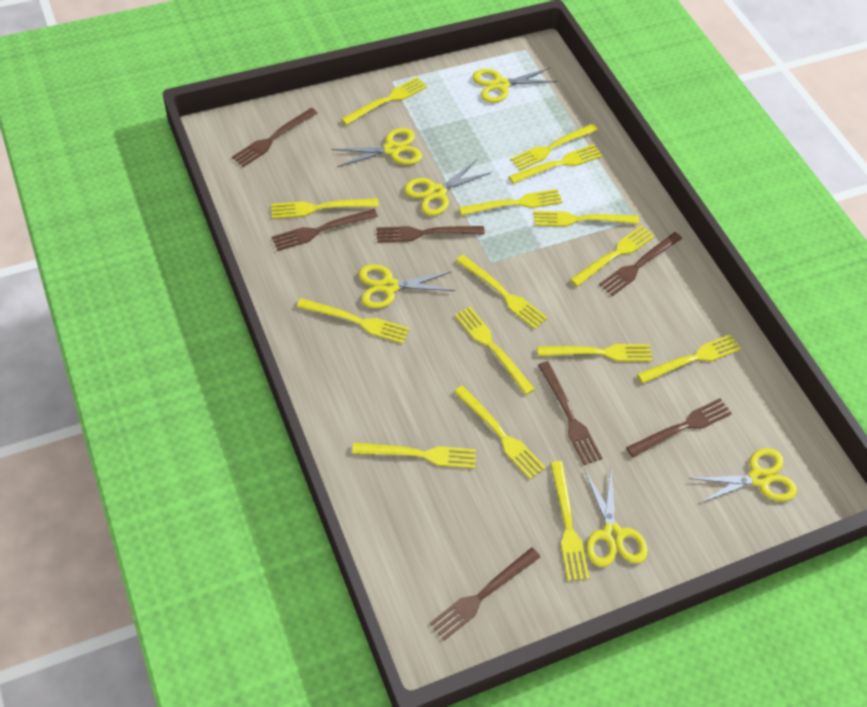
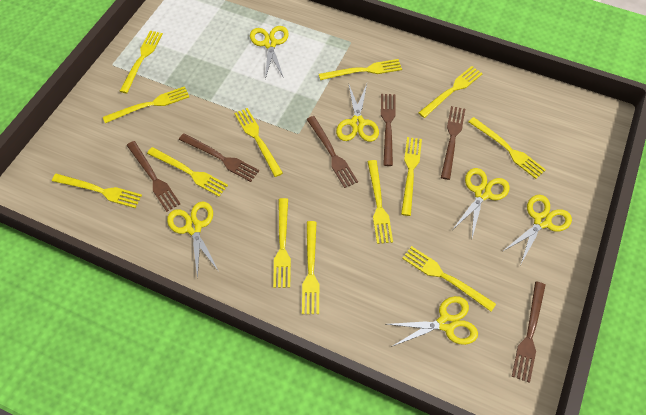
brown fork: 7 -> 6
yellow fork: 15 -> 13

